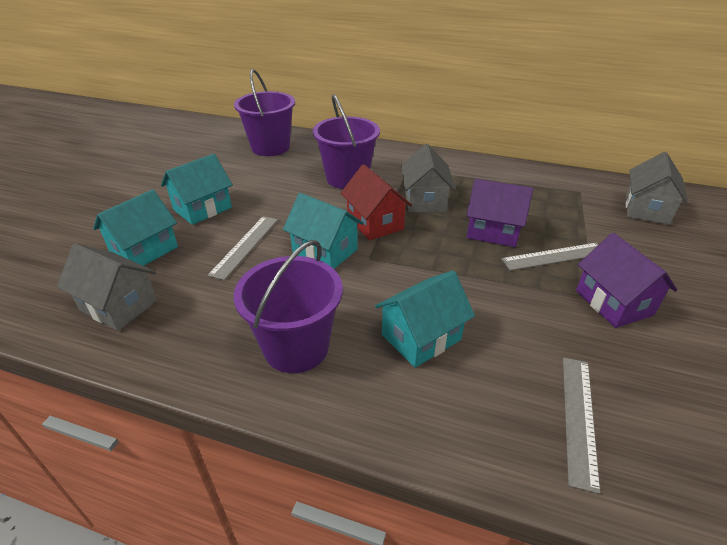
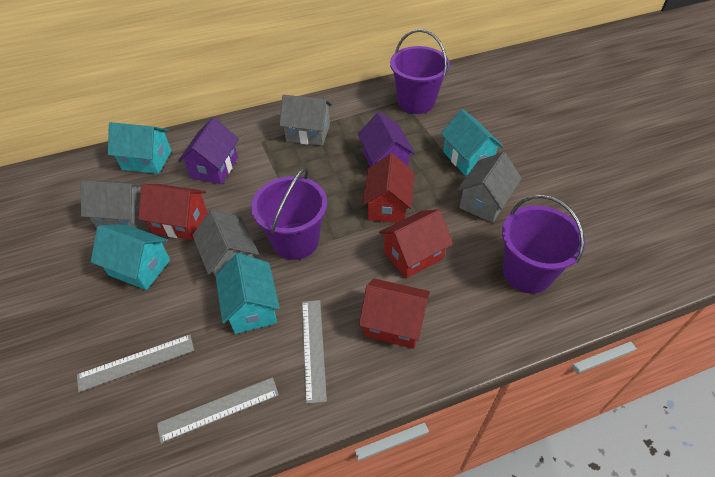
grey house: 3 -> 4
red house: 1 -> 4

